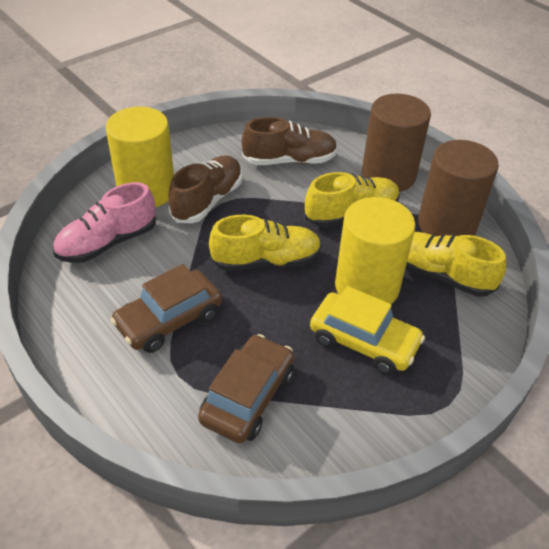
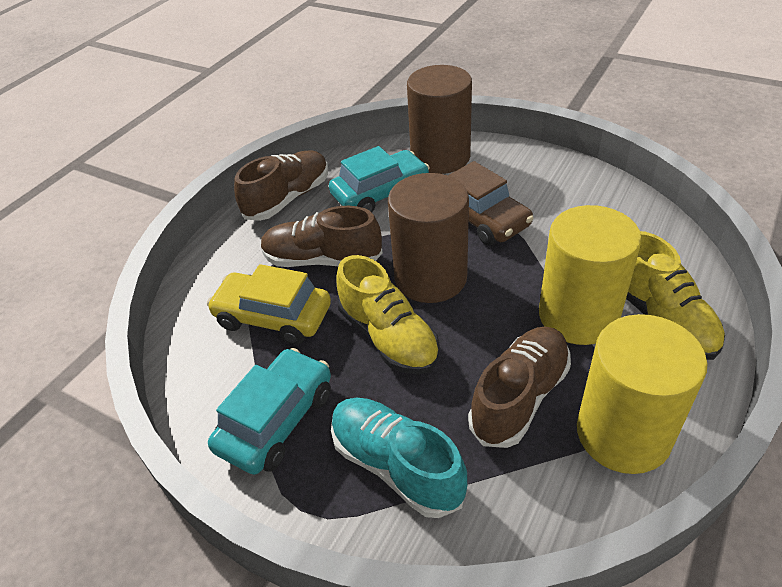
brown car: 2 -> 1
brown shoe: 2 -> 3
pink shoe: 1 -> 0
turquoise car: 0 -> 2
turquoise shoe: 0 -> 1
yellow shoe: 3 -> 2

